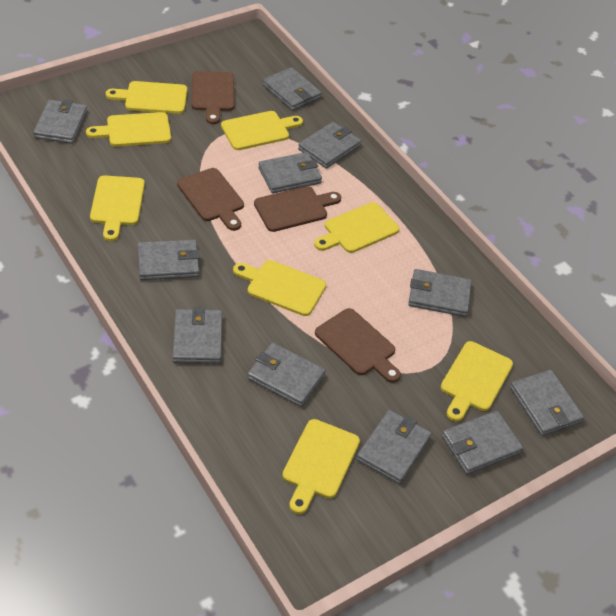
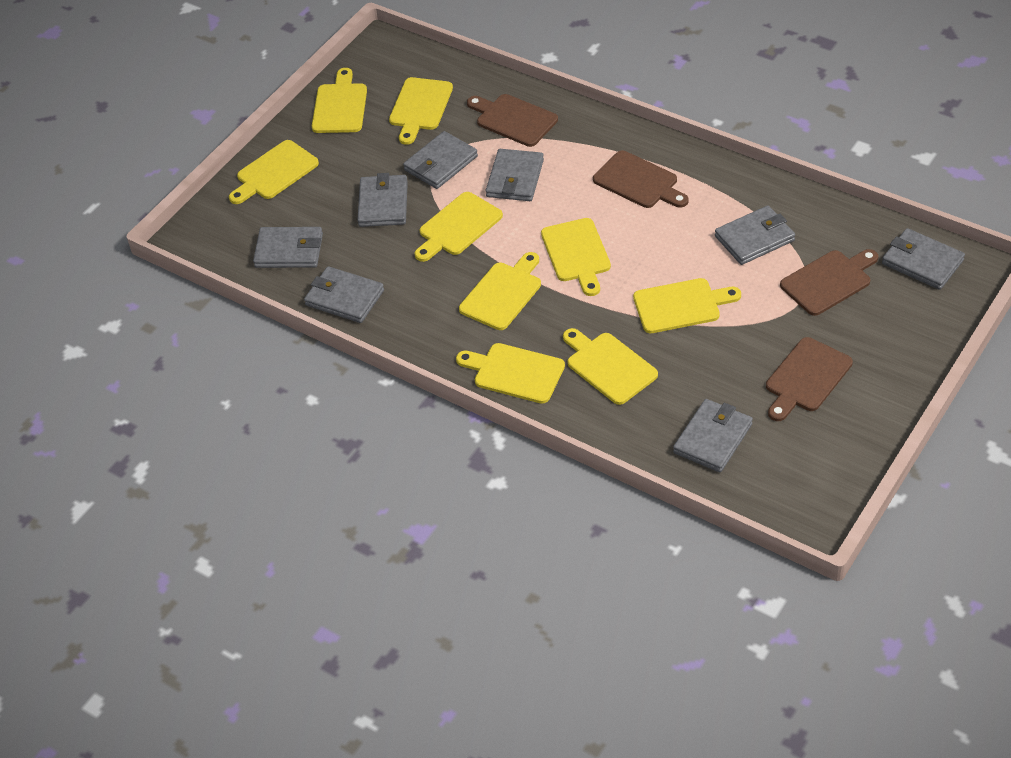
grey wallet: 11 -> 8
yellow cutting board: 8 -> 9

